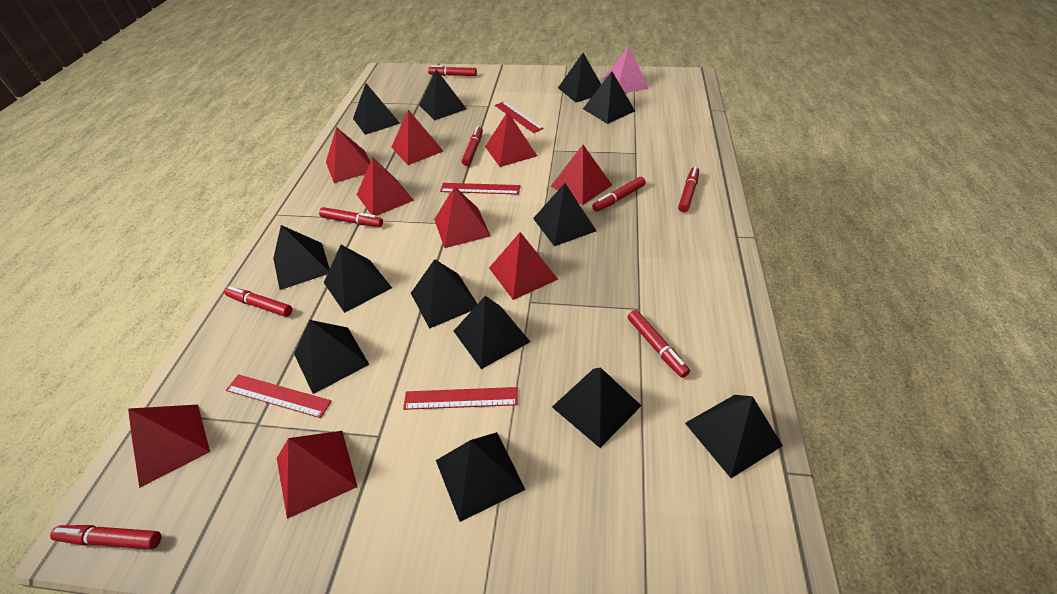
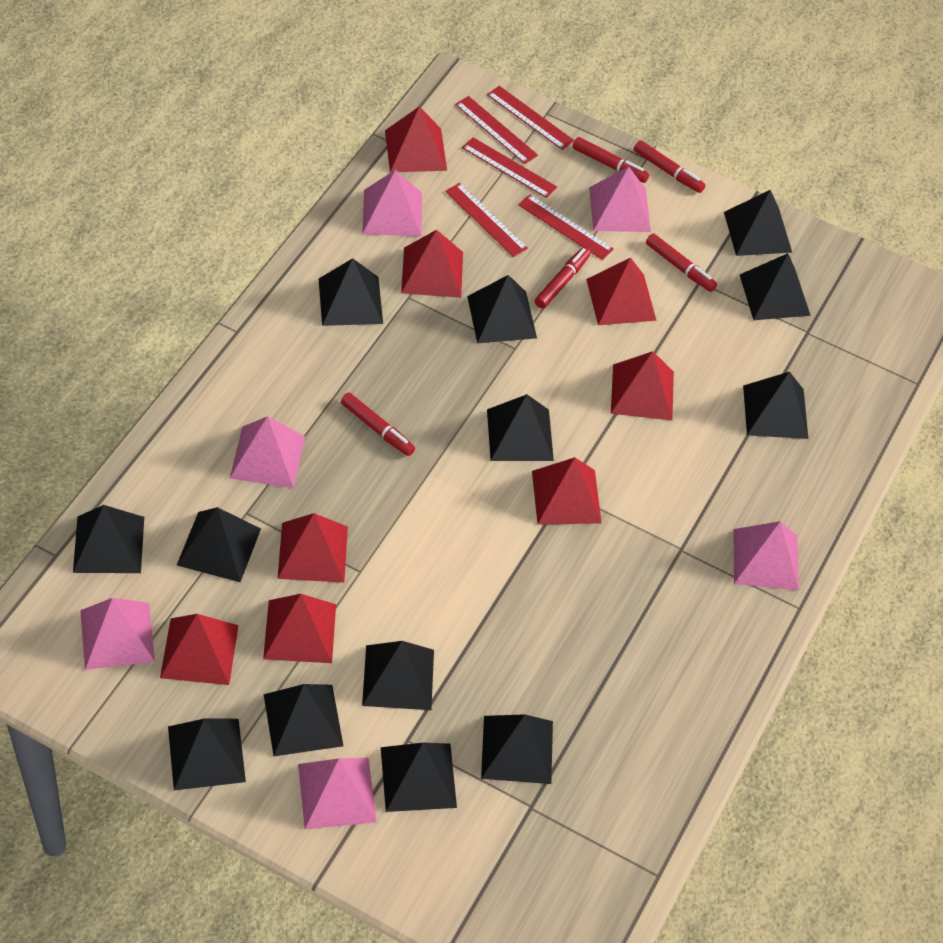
pink pyramid: 1 -> 6
red marker: 8 -> 5
red pyramid: 9 -> 8
red ruler: 4 -> 5

